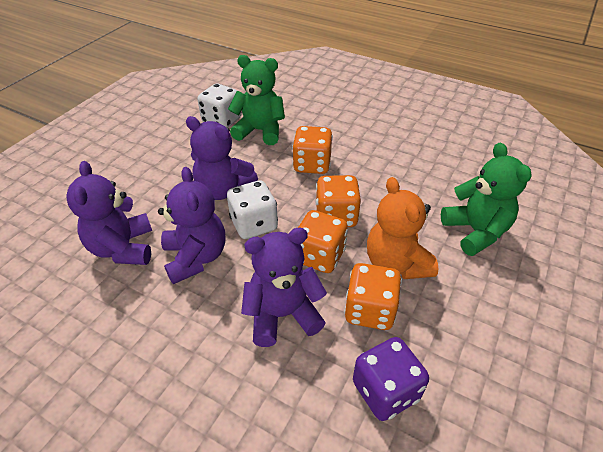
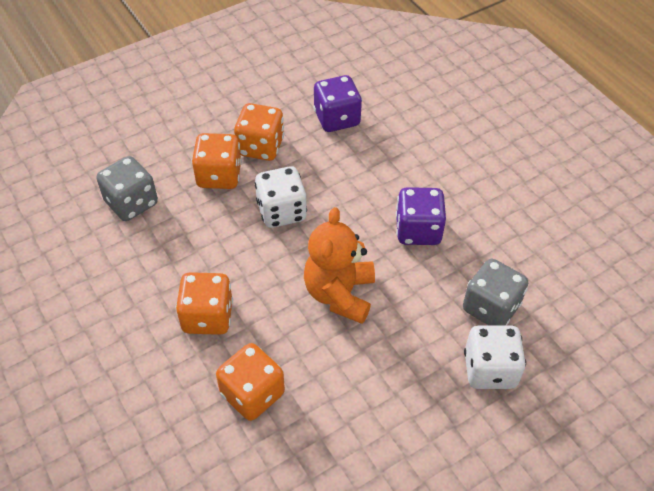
green teddy bear: 2 -> 0
grey dice: 0 -> 2
purple dice: 1 -> 2
purple teddy bear: 4 -> 0

